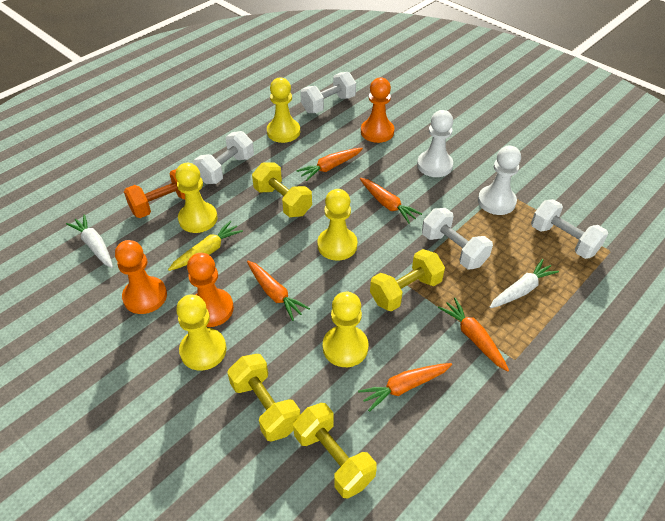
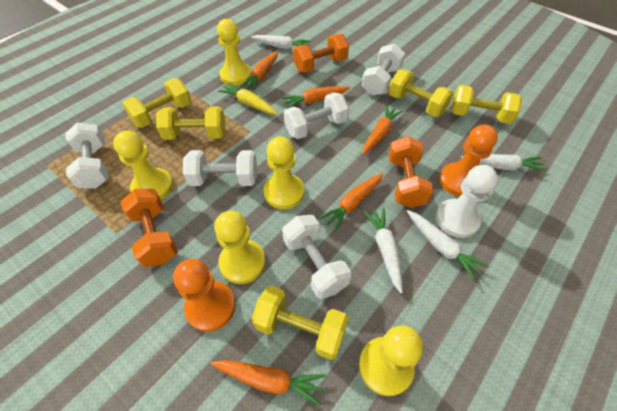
orange dumbbell: 1 -> 3
orange pawn: 3 -> 2
white carrot: 2 -> 4
white dumbbell: 4 -> 5
white pawn: 2 -> 1
yellow dumbbell: 4 -> 5

